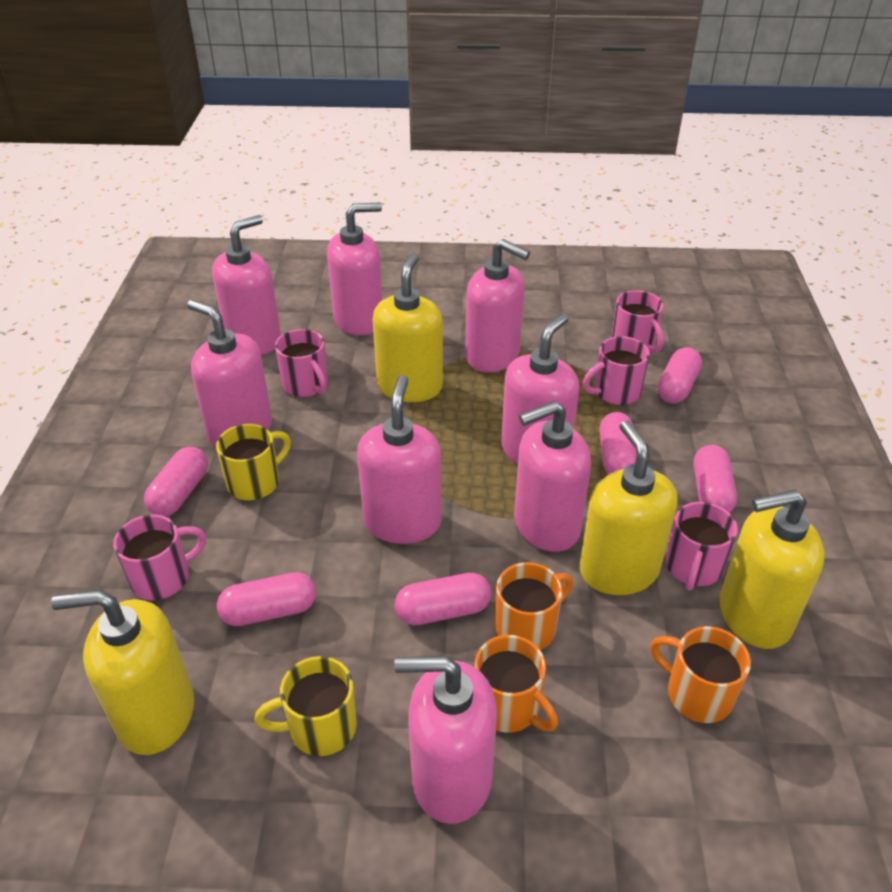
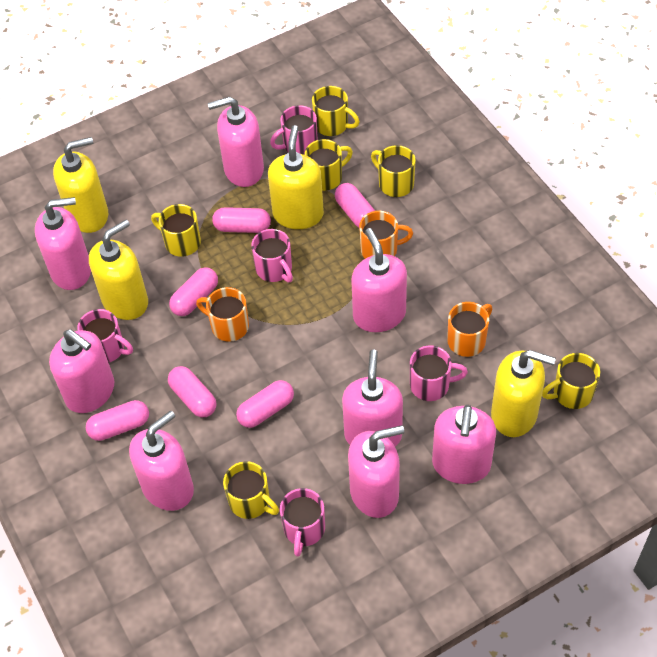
yellow mug: 2 -> 6

